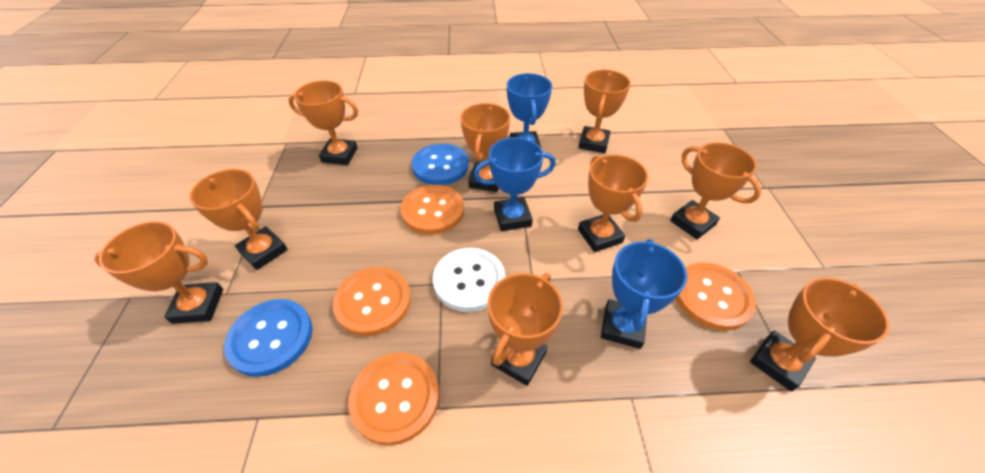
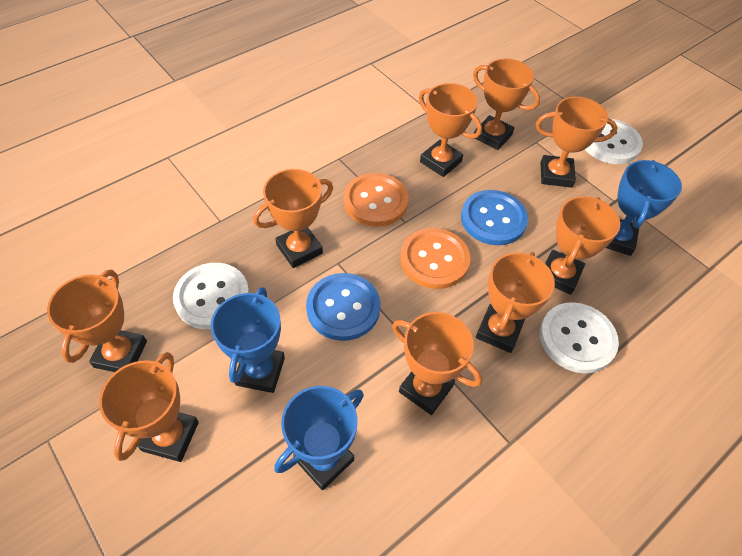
orange button: 4 -> 2
white button: 1 -> 3

